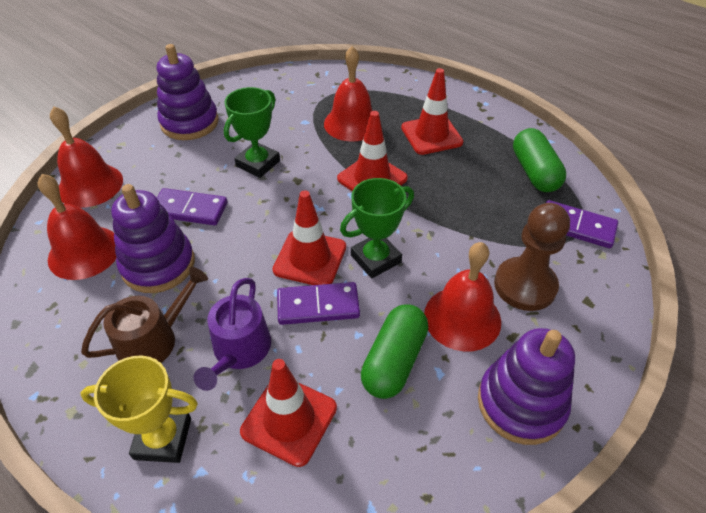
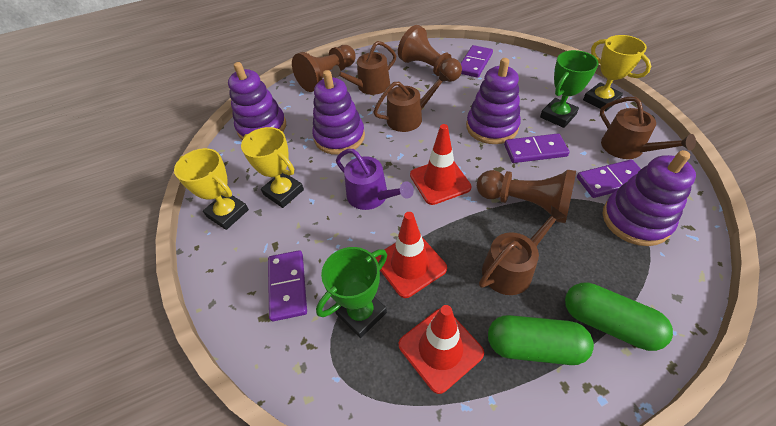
brown pawn: 1 -> 3
brown watering can: 1 -> 4
purple domino: 3 -> 4
purple stacking toy: 3 -> 4
red bell: 4 -> 0
red traffic cone: 4 -> 3
yellow trophy: 1 -> 3

